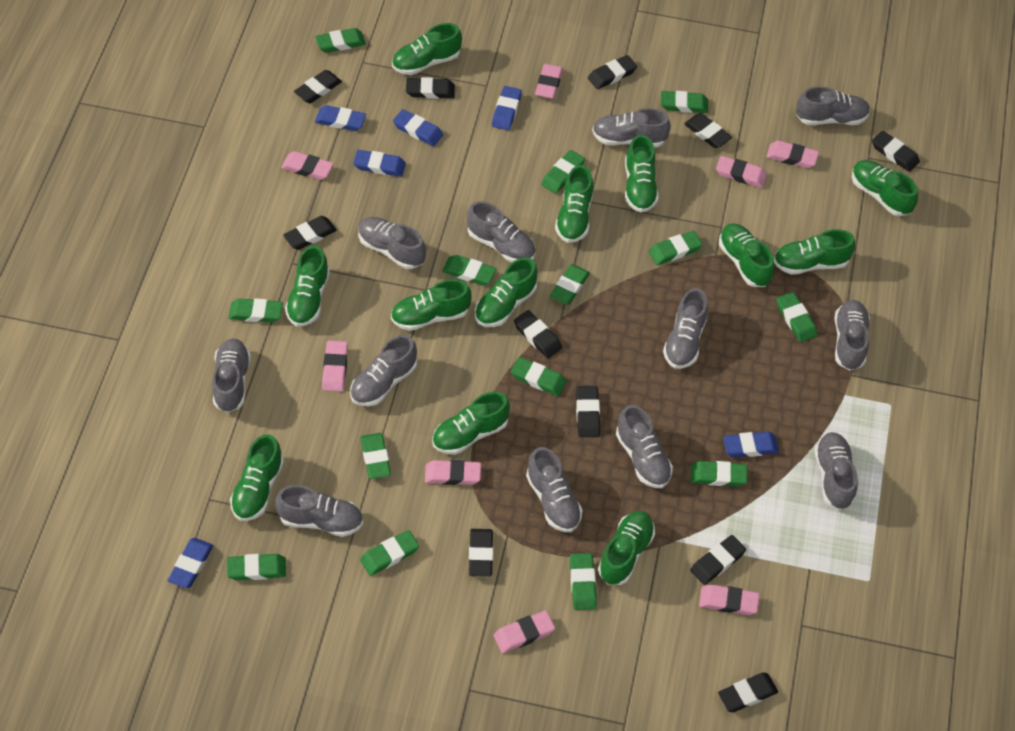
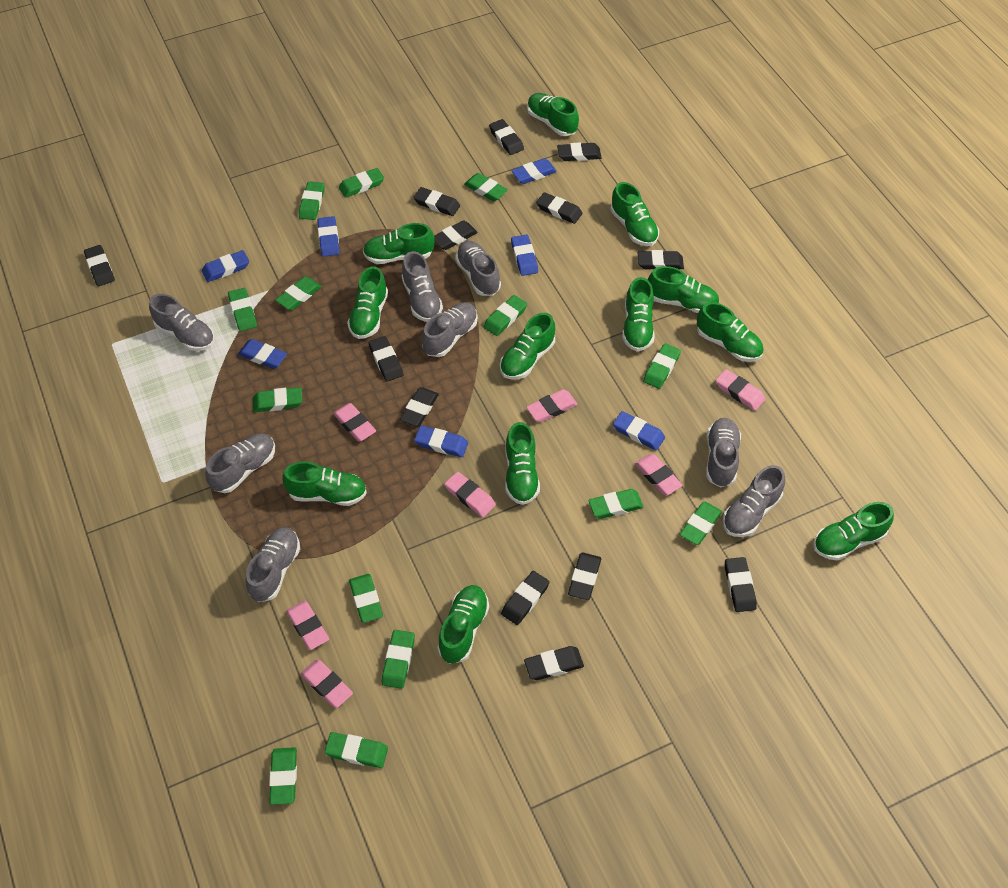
black eraser: 11 -> 13
blue eraser: 6 -> 7
grey shoe: 12 -> 8
pink eraser: 8 -> 7

